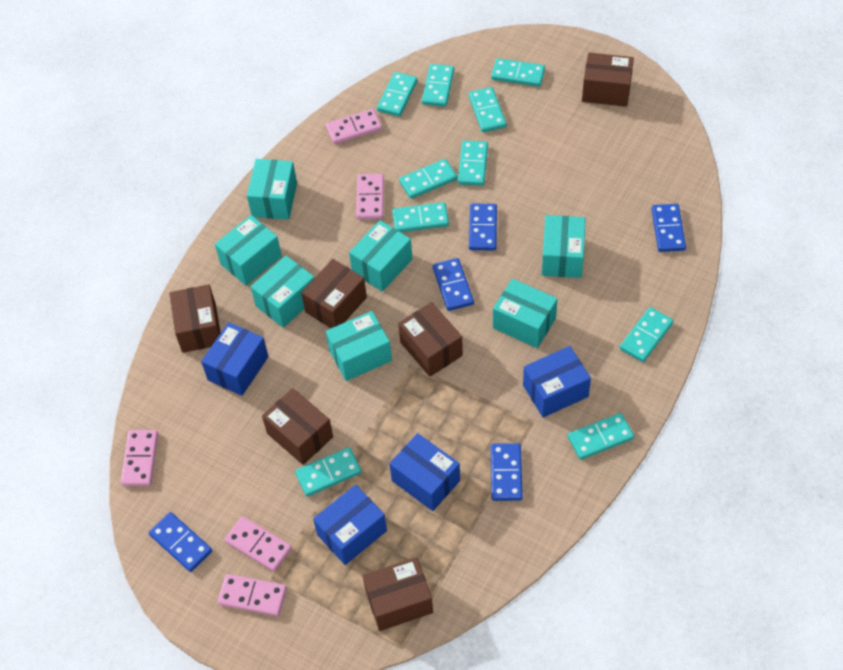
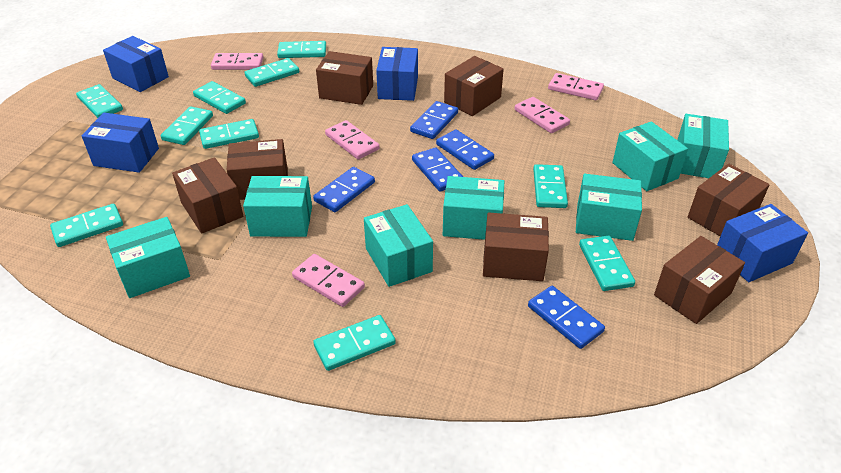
brown box: 6 -> 7

